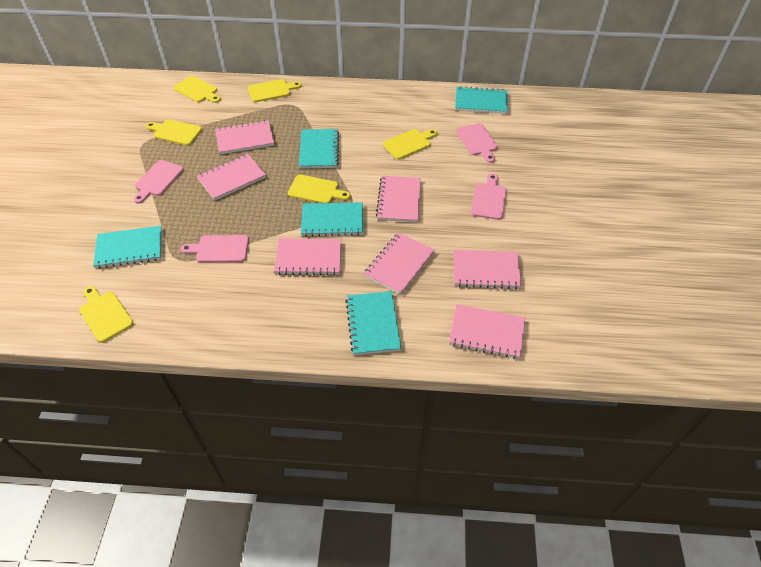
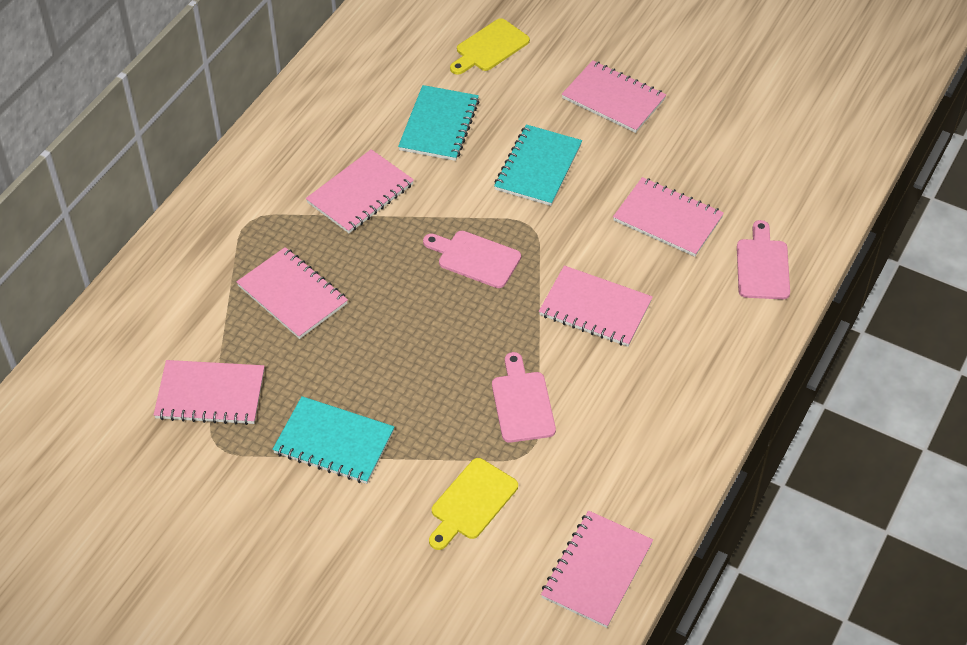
pink cutting board: 4 -> 3
turquoise notebook: 5 -> 3
yellow cutting board: 6 -> 2

